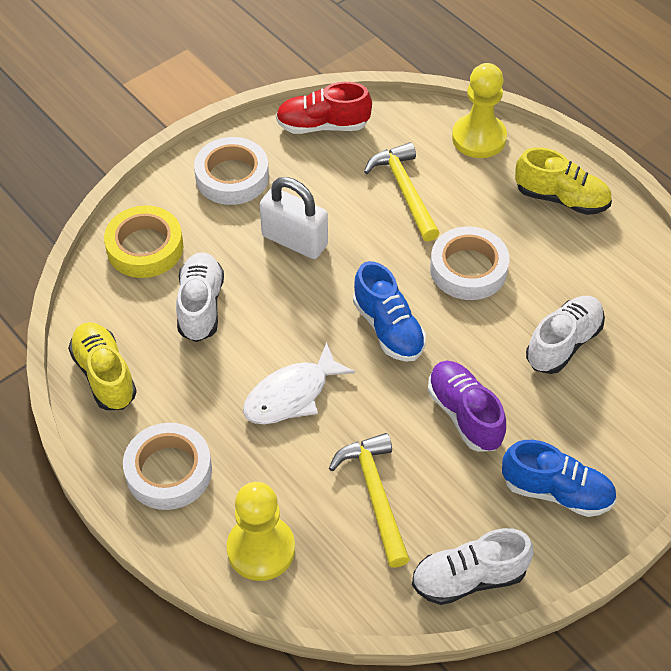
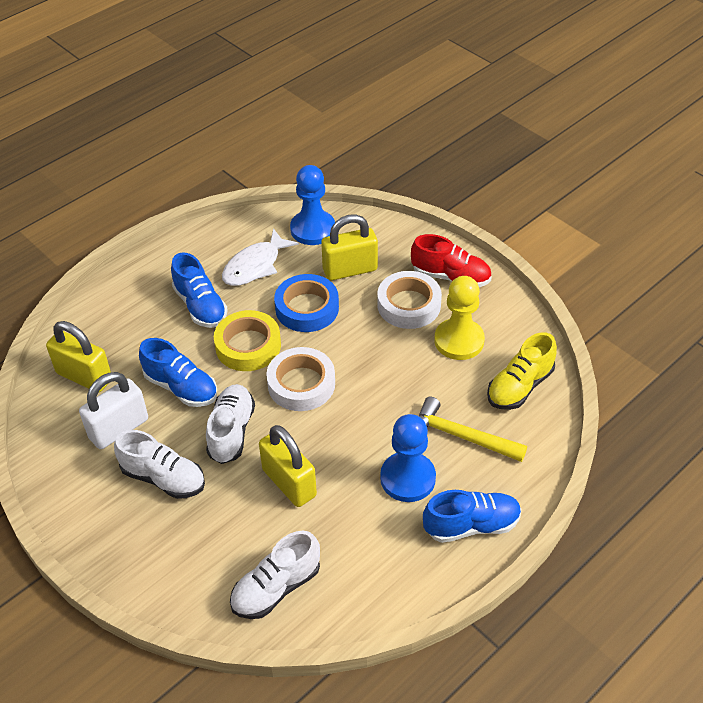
blue pawn: 0 -> 2
blue shoe: 2 -> 3
blue tape: 0 -> 1
purple shoe: 1 -> 0
white tape: 3 -> 2
yellow hammer: 2 -> 1
yellow padlock: 0 -> 3
yellow pawn: 2 -> 1
yellow shoe: 2 -> 1

